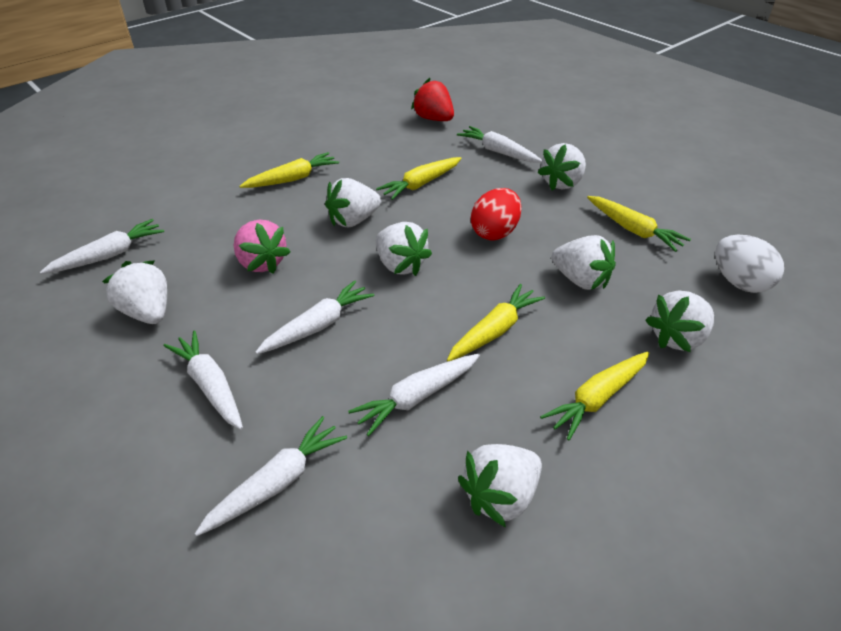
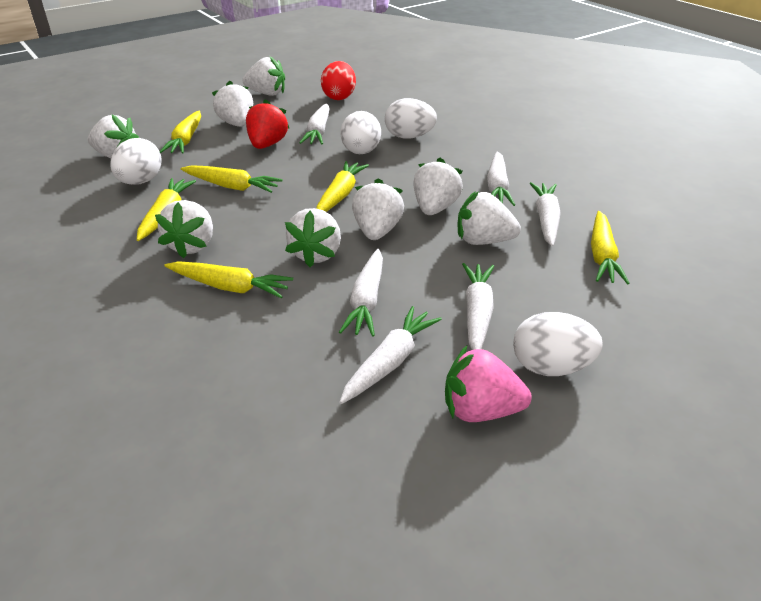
white egg: 1 -> 4
white strawberry: 7 -> 8
yellow carrot: 5 -> 6

